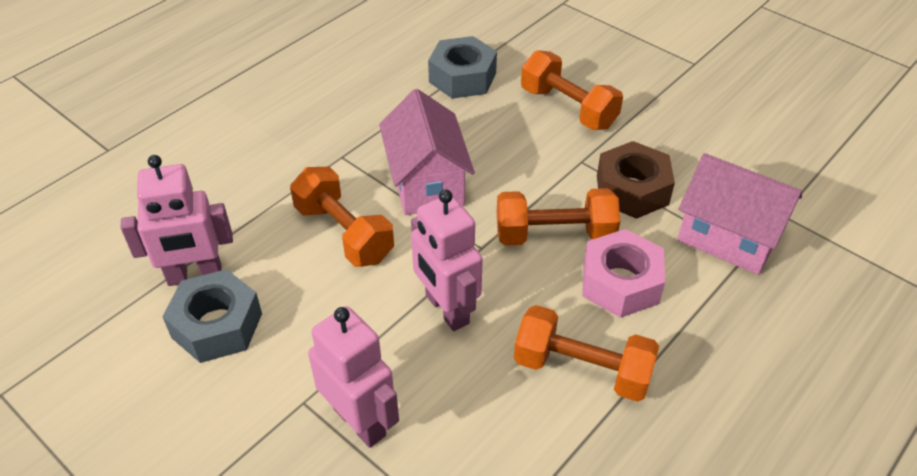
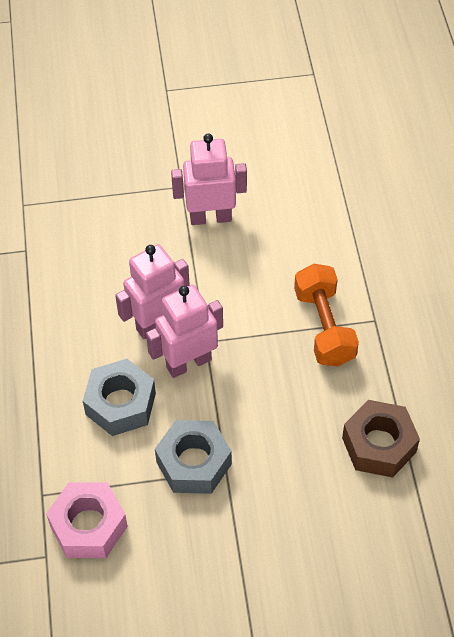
orange dumbbell: 4 -> 1
pink house: 2 -> 0

